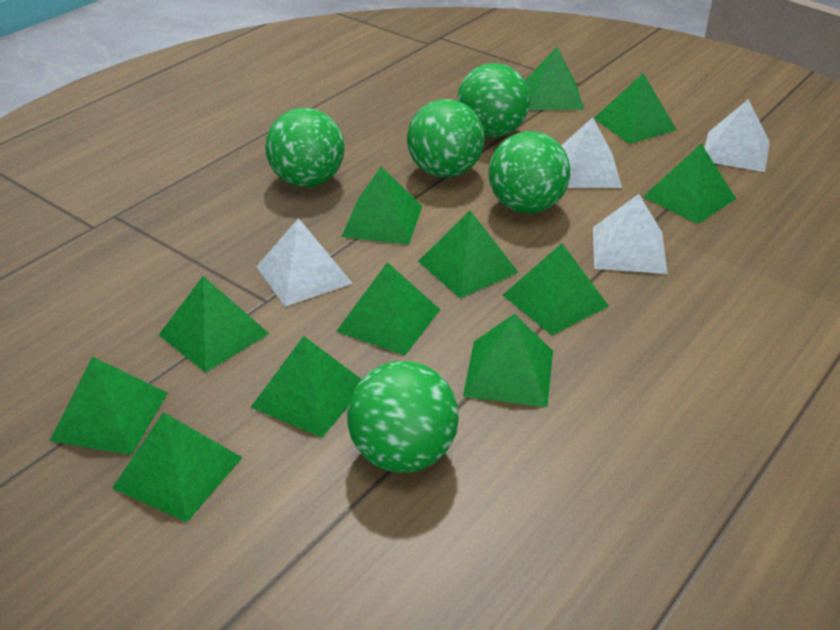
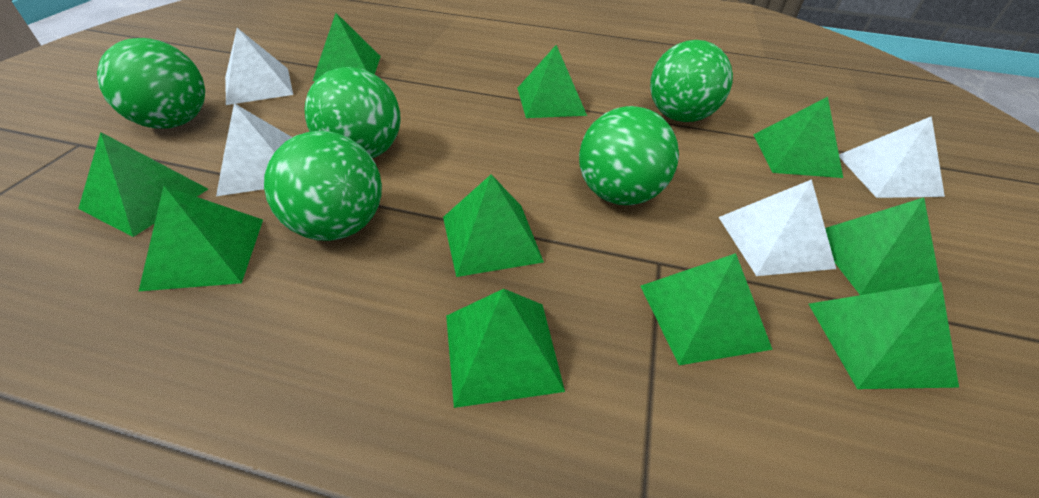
green pyramid: 12 -> 10

